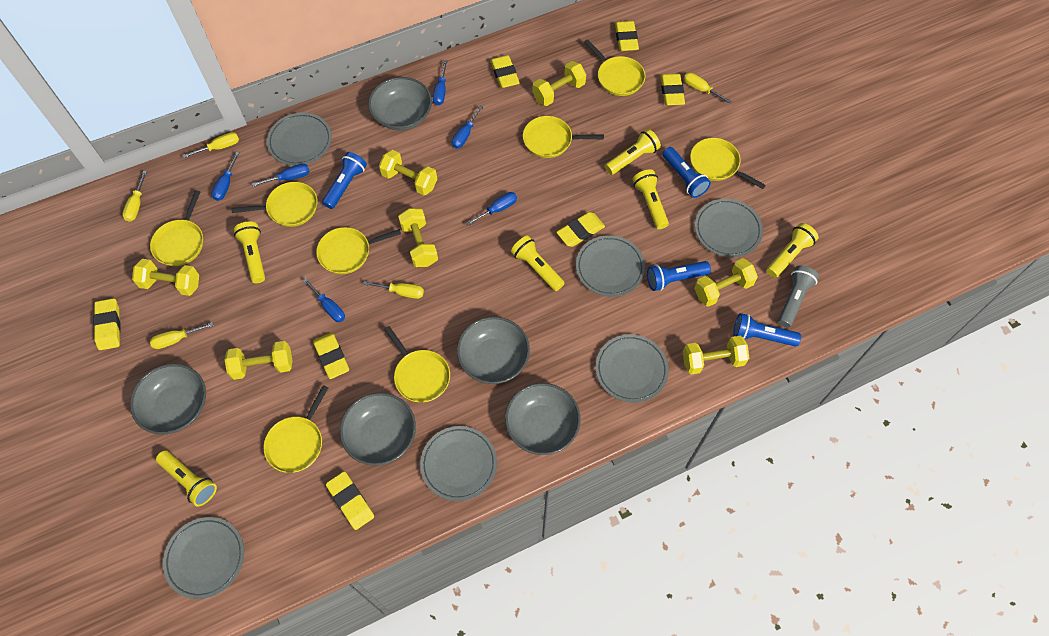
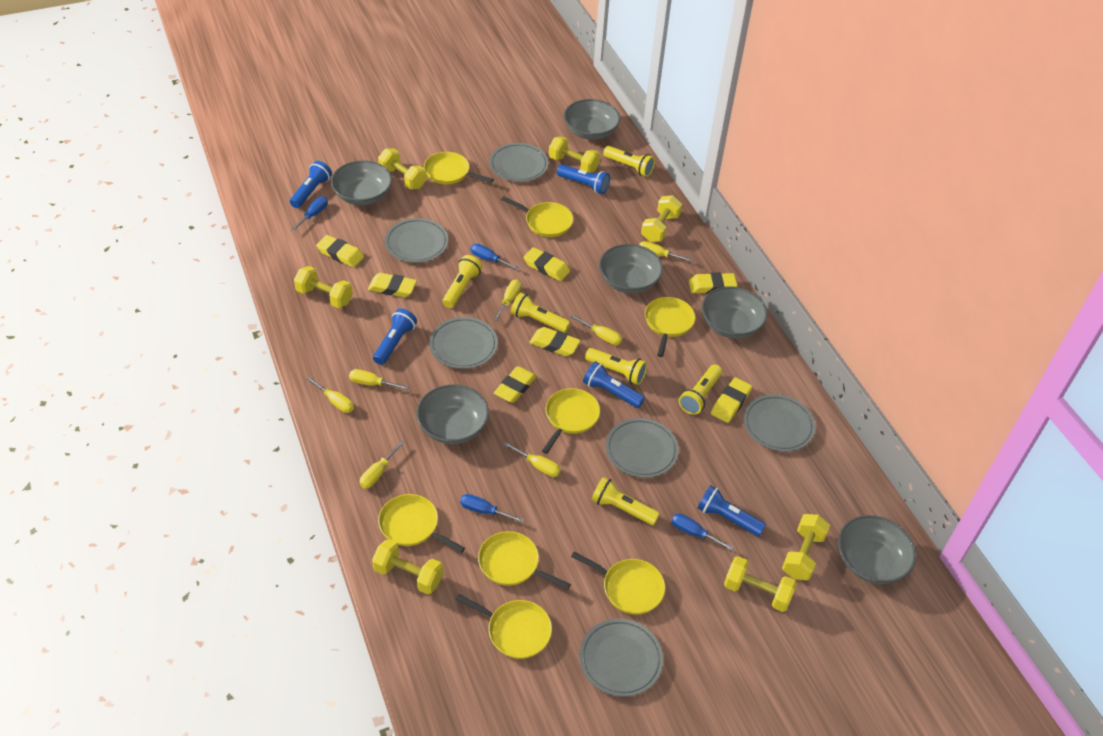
blue flashlight: 4 -> 5
blue screwdriver: 6 -> 4
grey bowl: 5 -> 6
grey flashlight: 1 -> 0
yellow screwdriver: 5 -> 7

